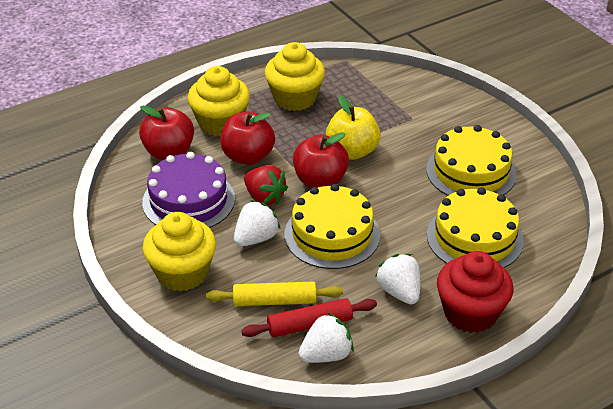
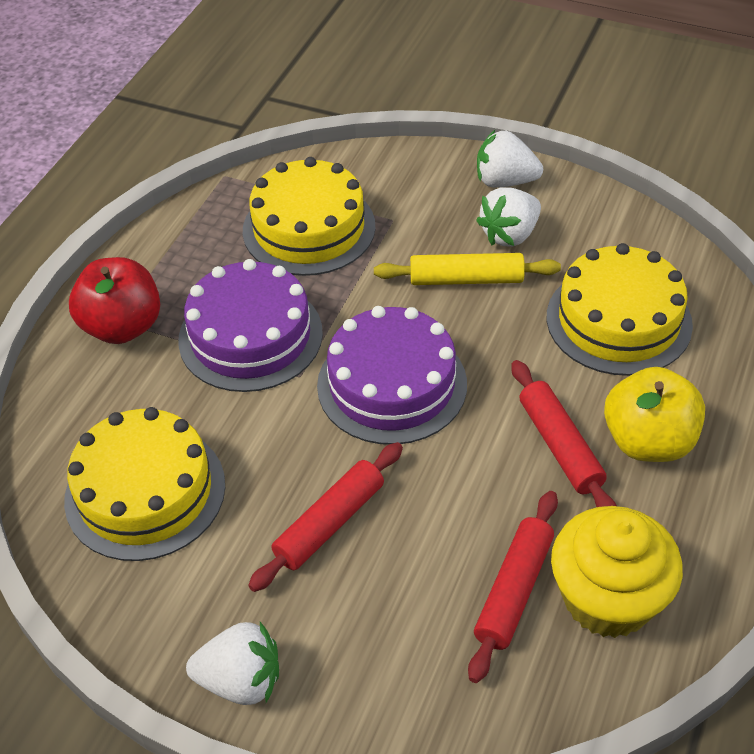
purple cake: 1 -> 2
red apple: 3 -> 1
red cupcake: 1 -> 0
red rolling pin: 1 -> 3
red strawberry: 1 -> 0
yellow cupcake: 3 -> 1

